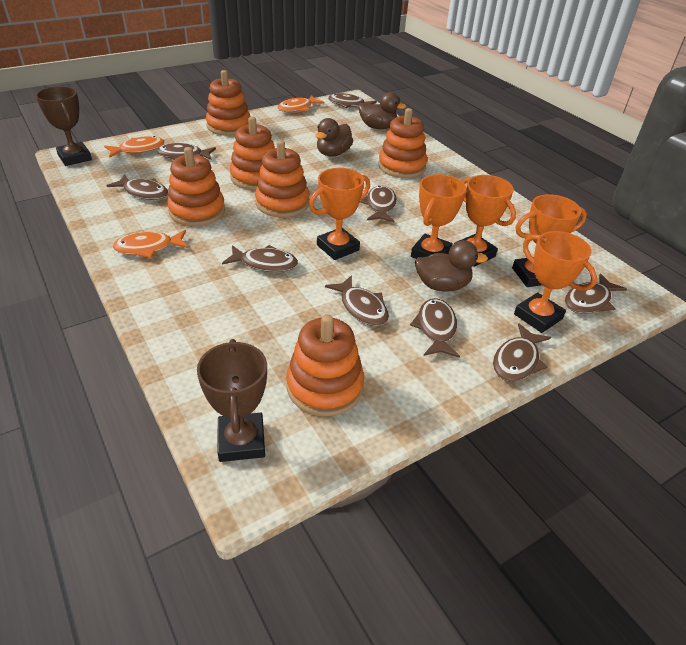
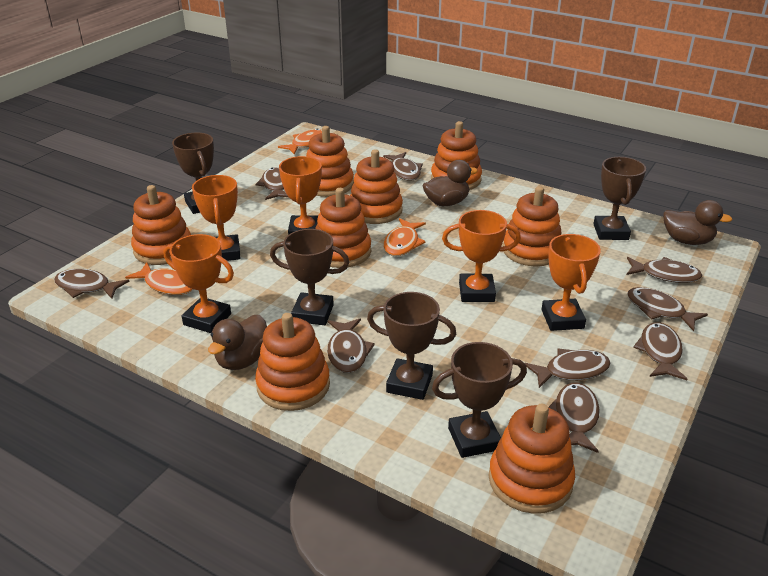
brown trophy: 2 -> 5
orange stacking toy: 6 -> 8

